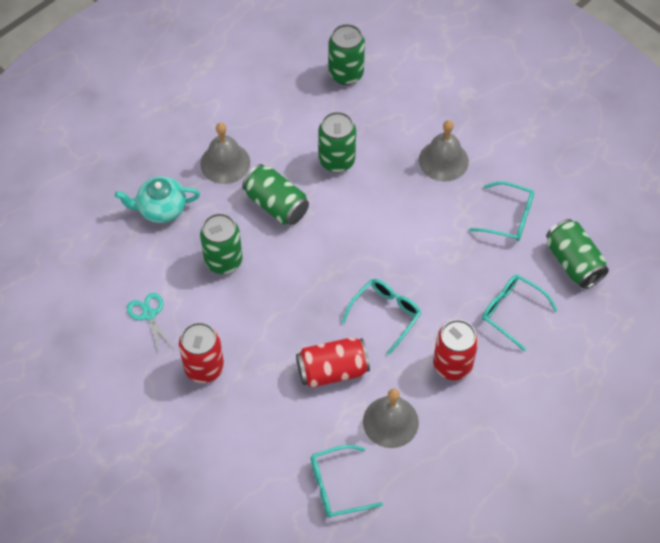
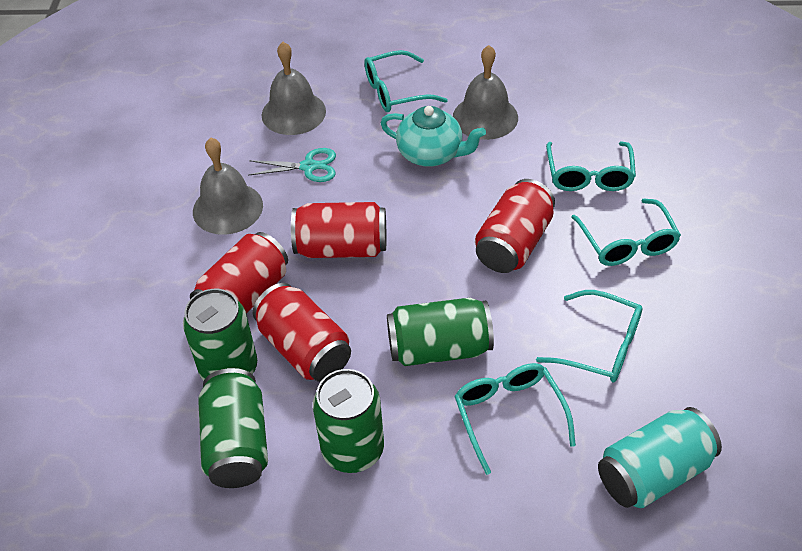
green can: 5 -> 4
red can: 3 -> 4
turquoise can: 0 -> 1
turquoise glasses: 4 -> 5

